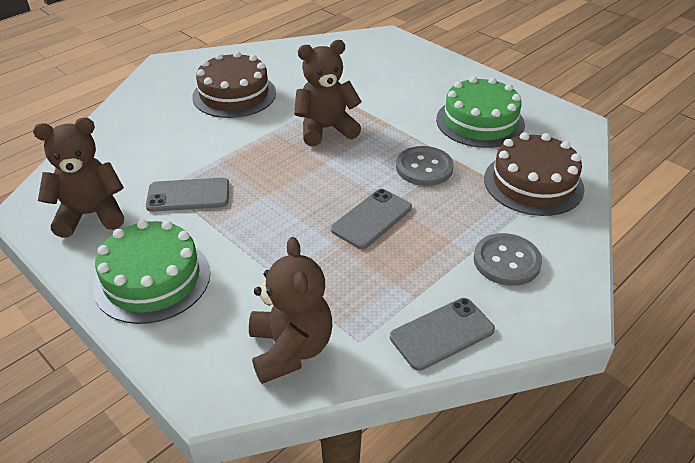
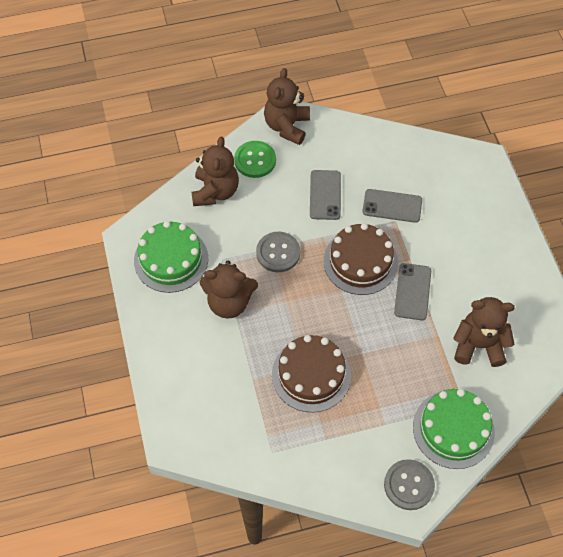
brown teddy bear: 3 -> 4
green button: 0 -> 1

